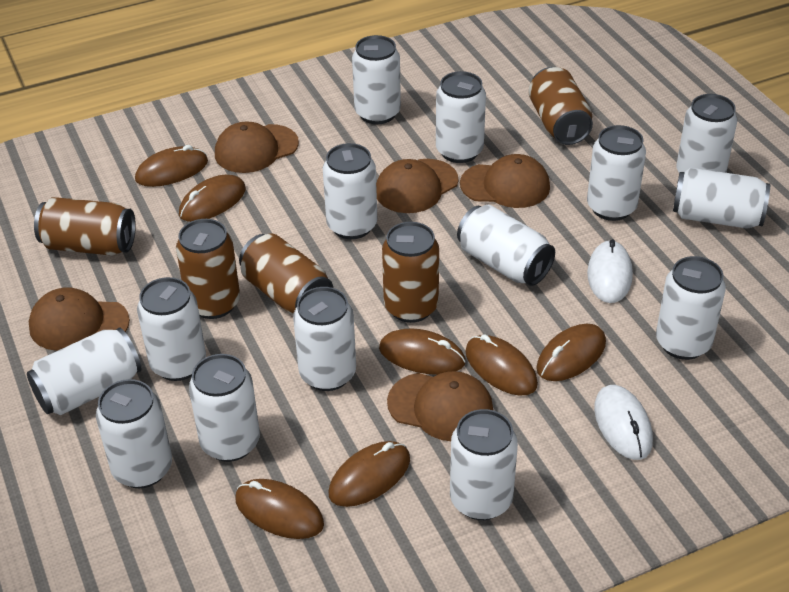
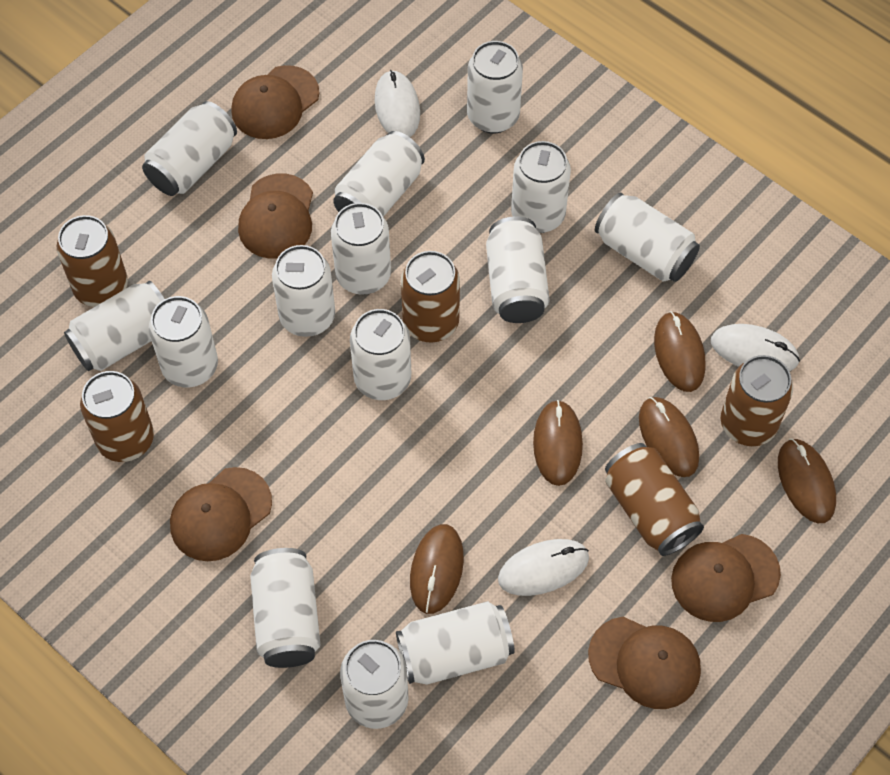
brown mouse: 7 -> 5
white mouse: 2 -> 3

